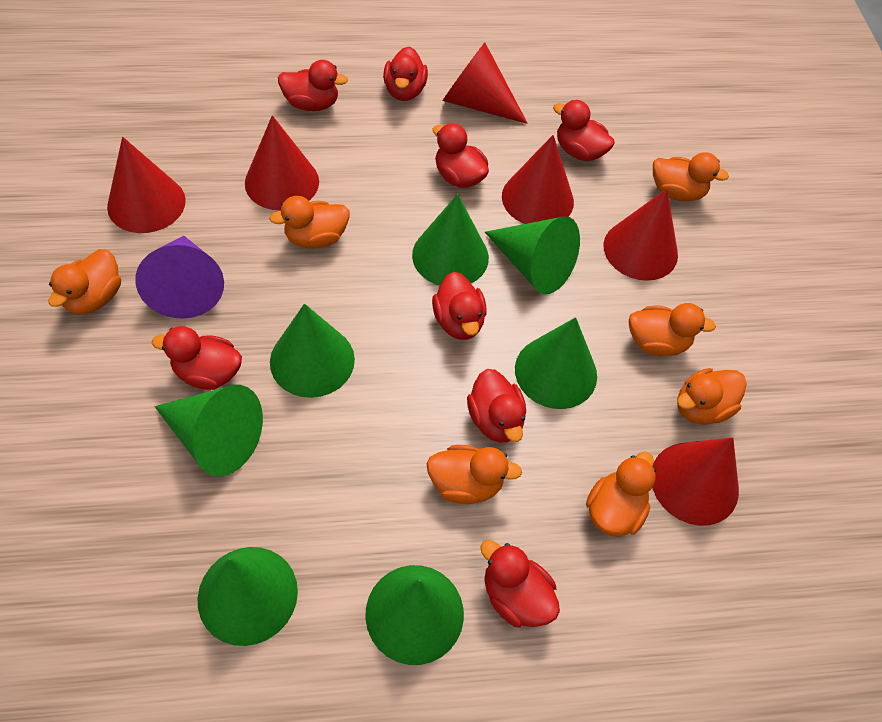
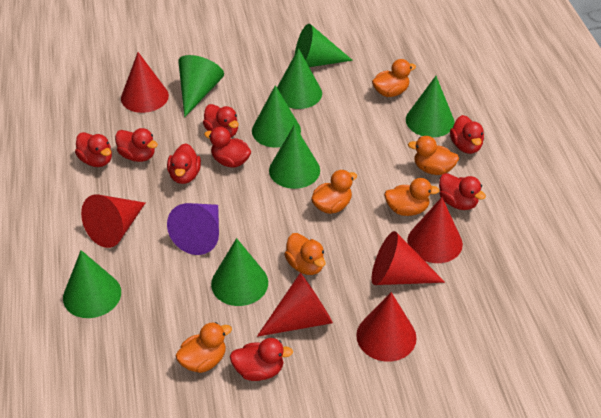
green cone: 7 -> 8
orange duck: 7 -> 6

